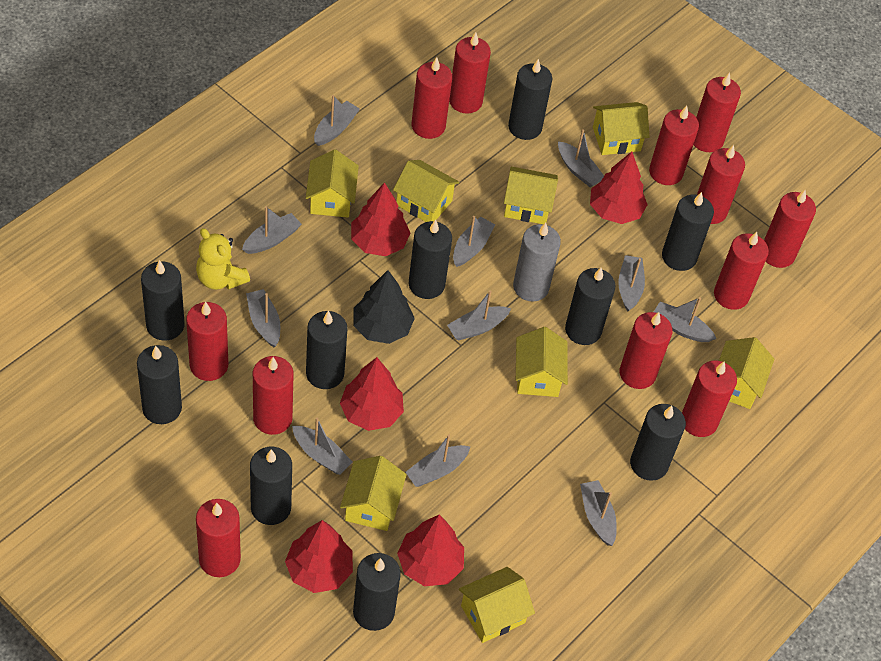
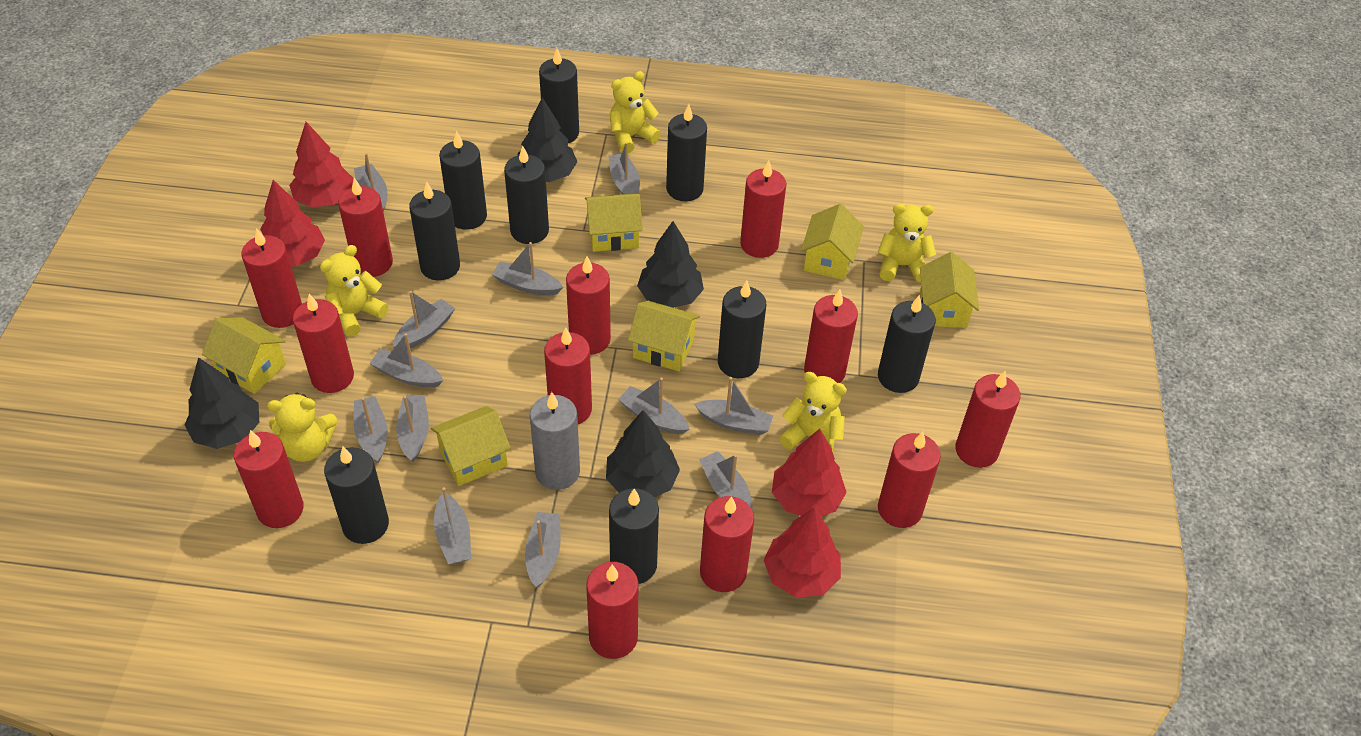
black candle: 10 -> 9
black tree: 1 -> 4
grey boat: 11 -> 12
red tree: 5 -> 4
yellow house: 8 -> 6
yellow teddy bear: 1 -> 5

